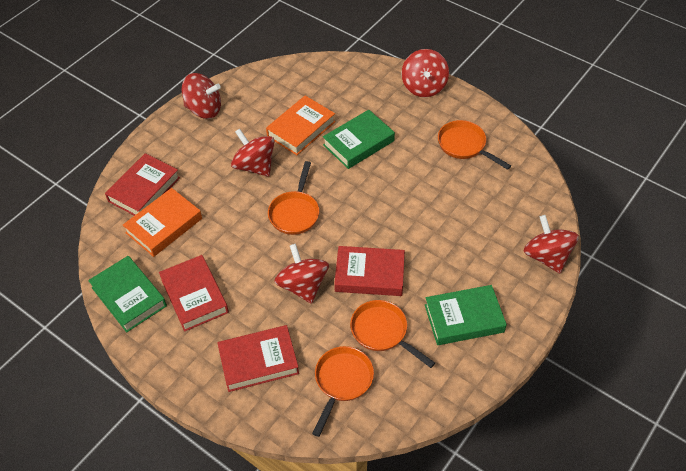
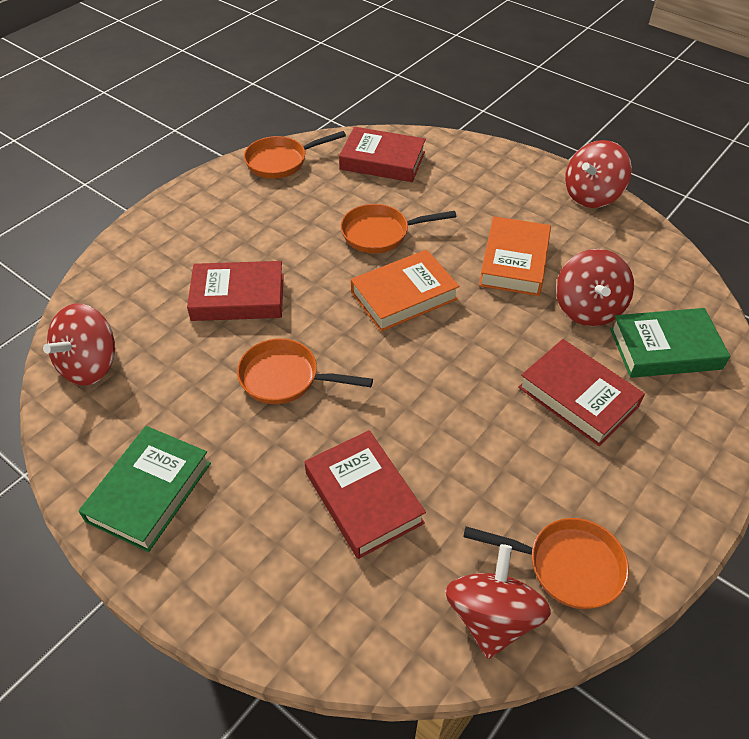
green book: 3 -> 2
red spinning top: 5 -> 4

